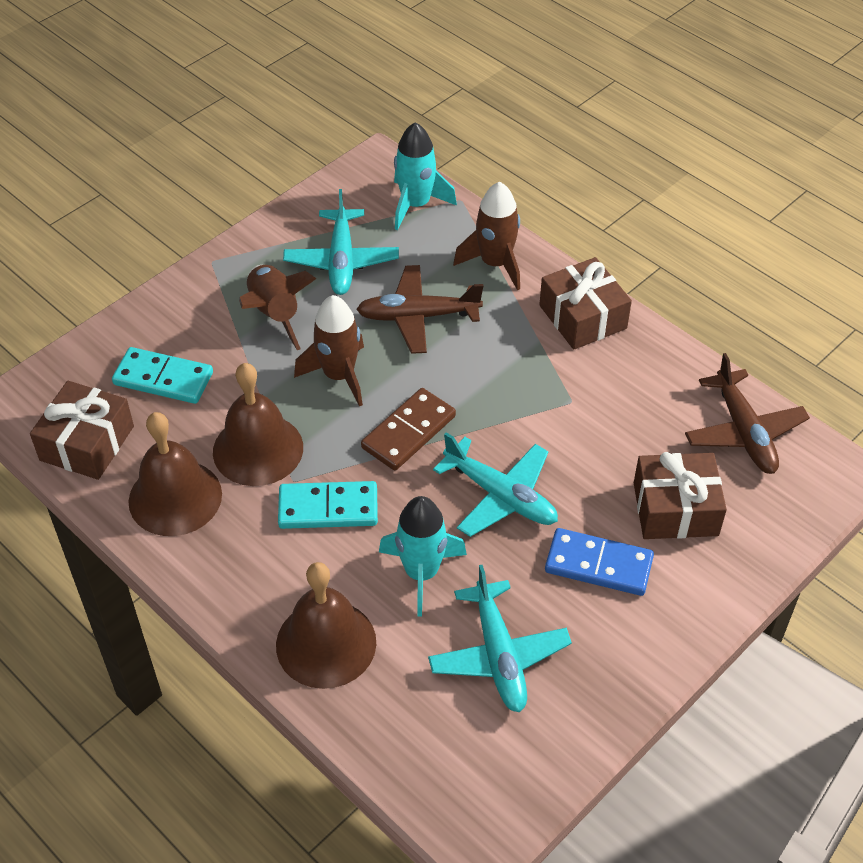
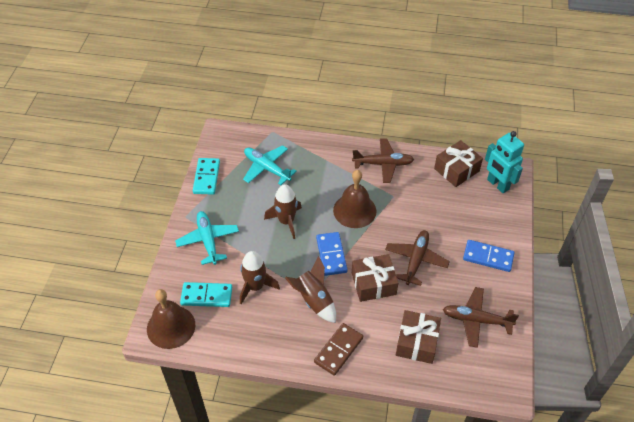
blue domino: 1 -> 2
brown bell: 3 -> 2
brown plane: 2 -> 3
turquoise plane: 3 -> 2
turquoise robot: 0 -> 1
turquoise rocket: 2 -> 0

